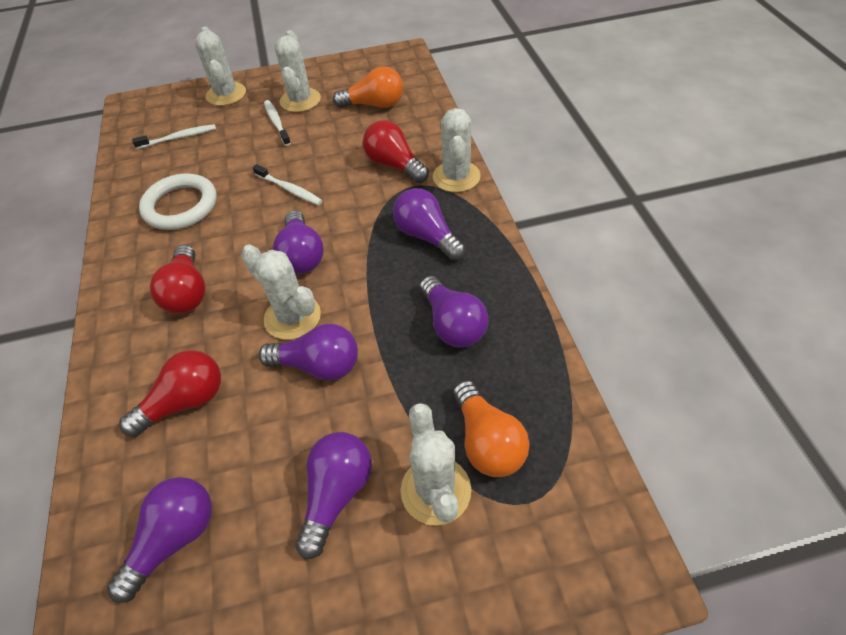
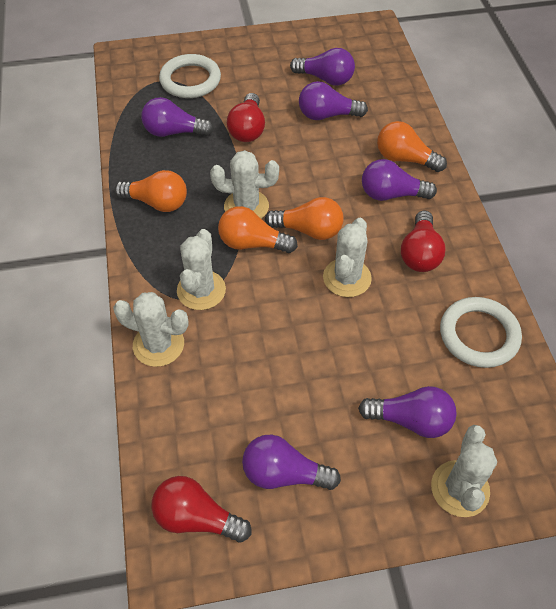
orange light bulb: 2 -> 4
white ring: 1 -> 2
white toothbrush: 3 -> 0

